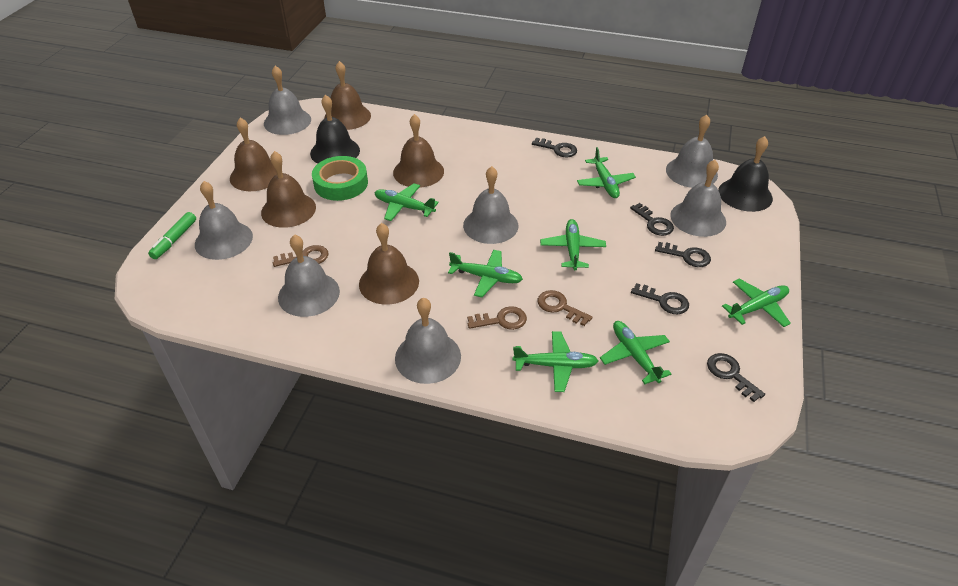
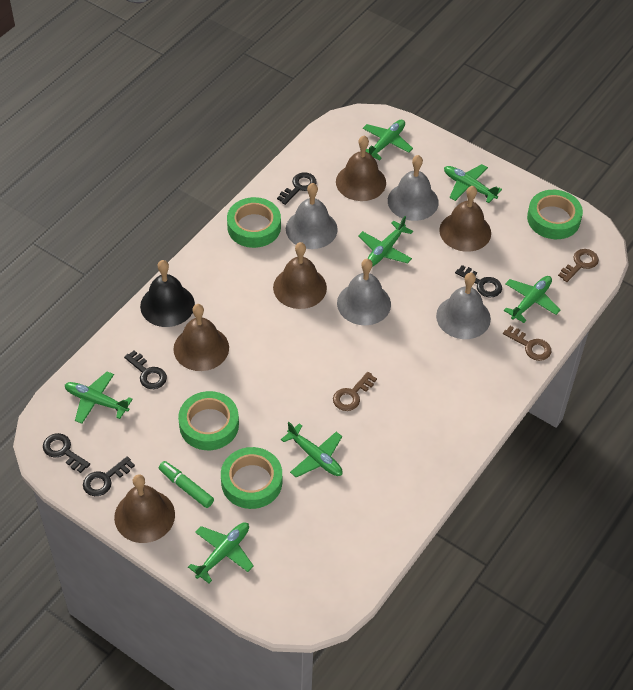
black bell: 2 -> 1
green tape: 1 -> 4
grey bell: 7 -> 4

